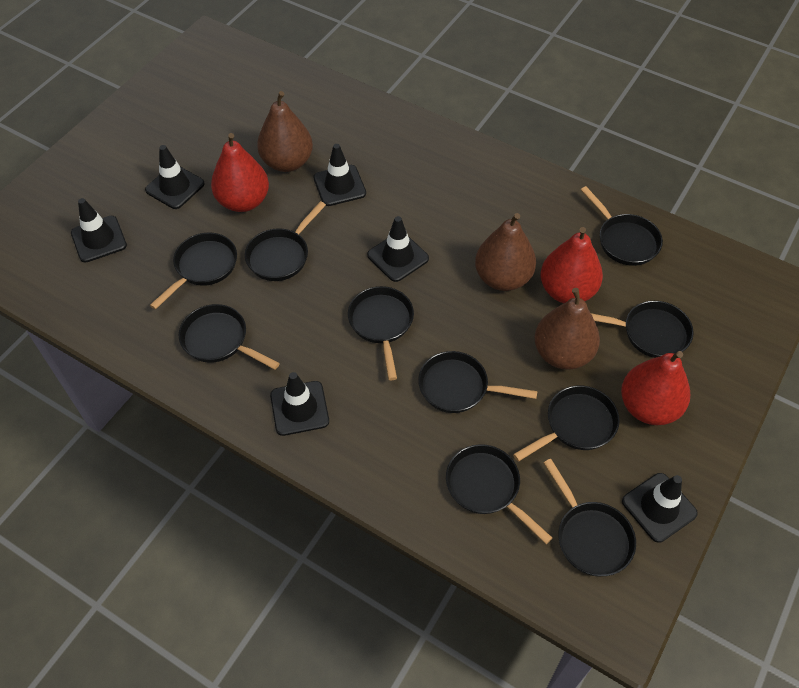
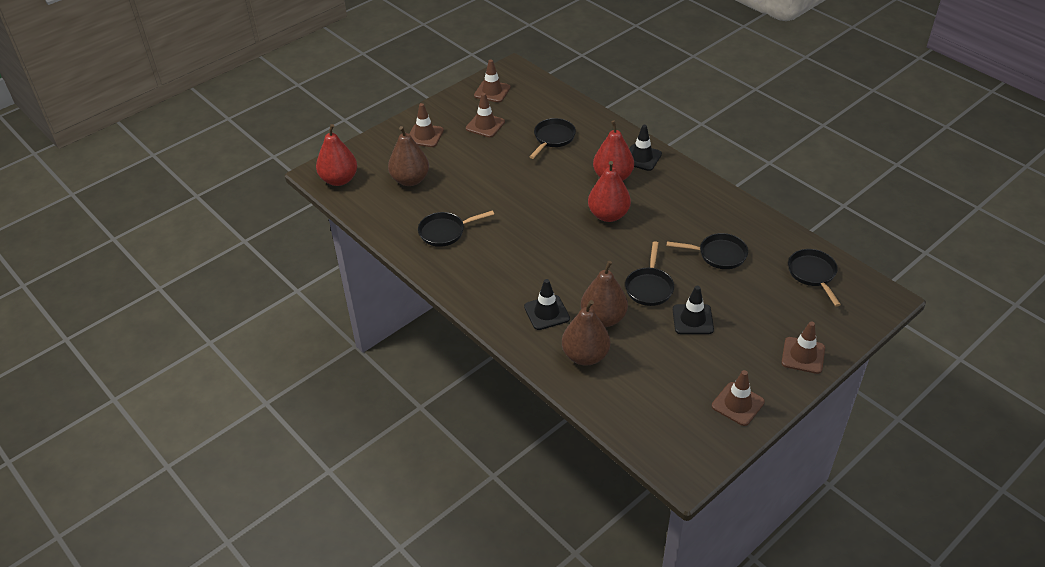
black pan: 10 -> 5
black traffic cone: 6 -> 3
brown traffic cone: 0 -> 5

